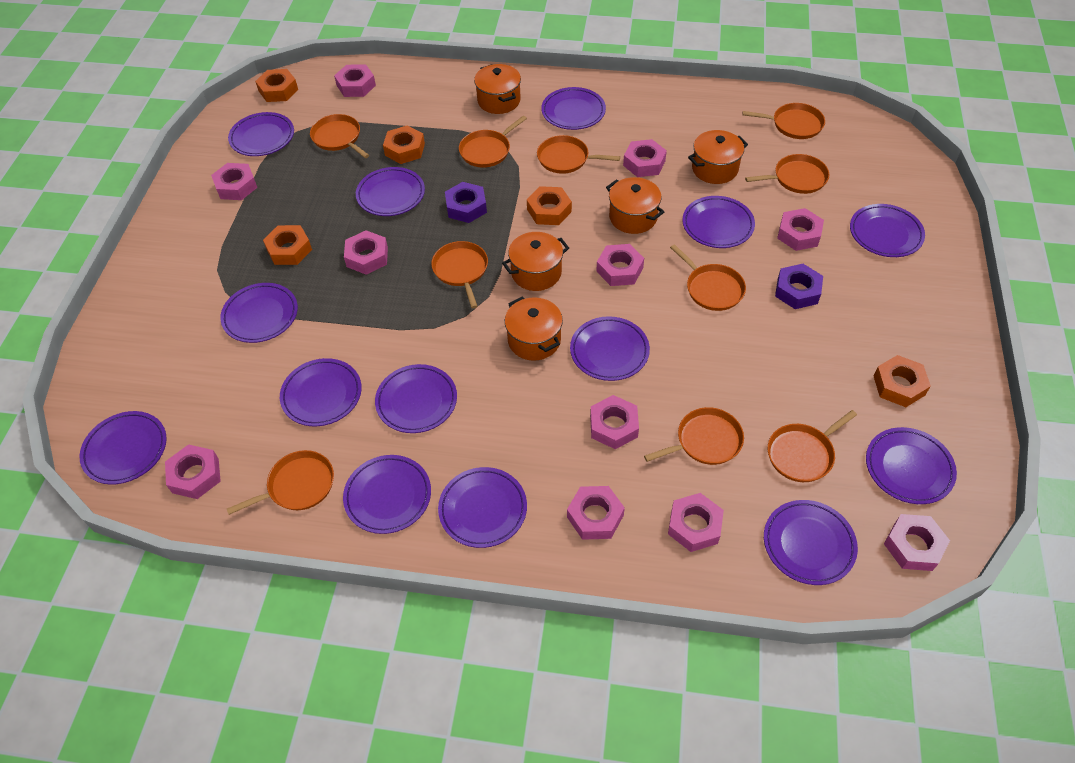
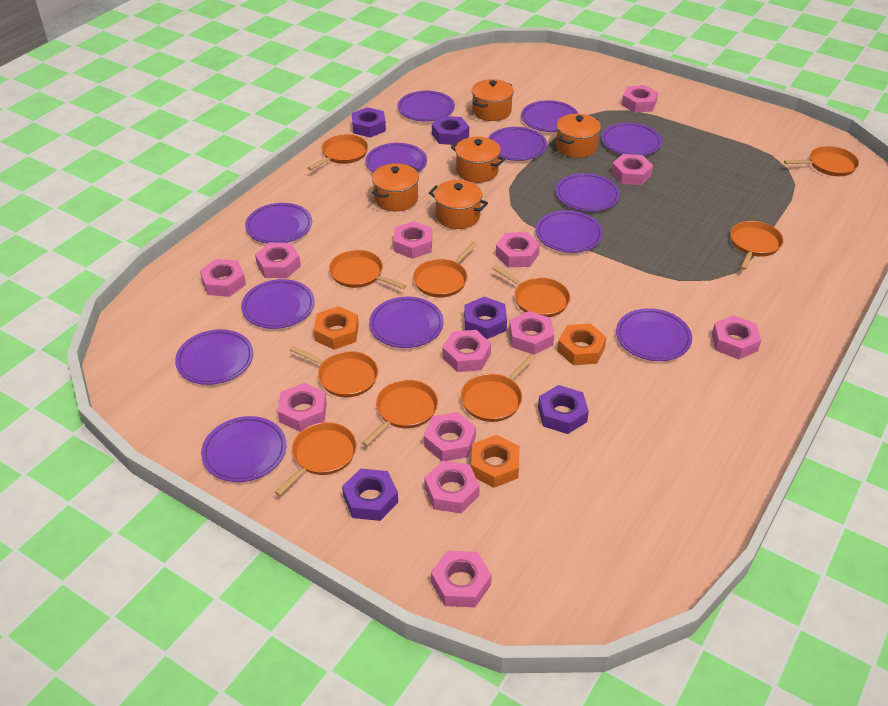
orange nut: 5 -> 3
pink nut: 11 -> 13
purple nut: 2 -> 5
purple plate: 14 -> 13

